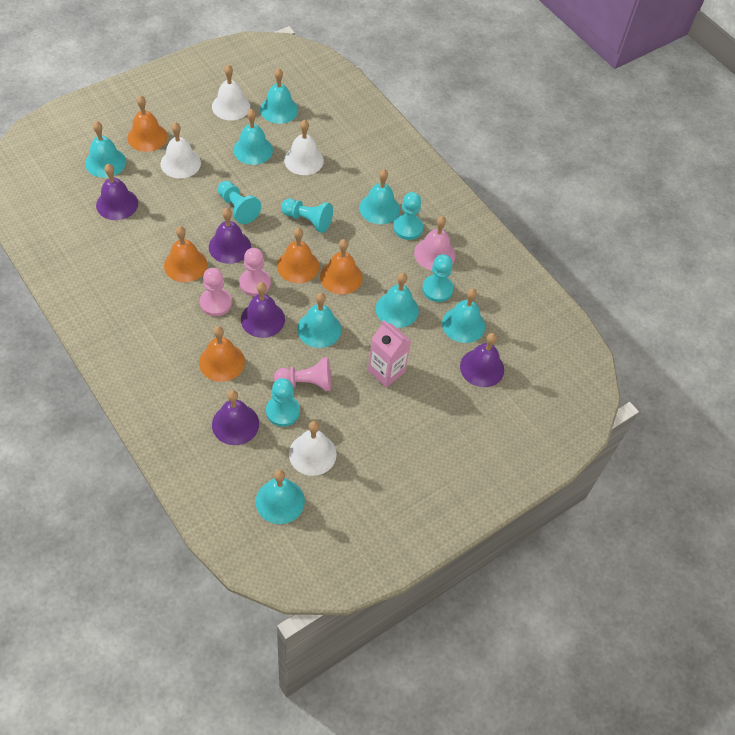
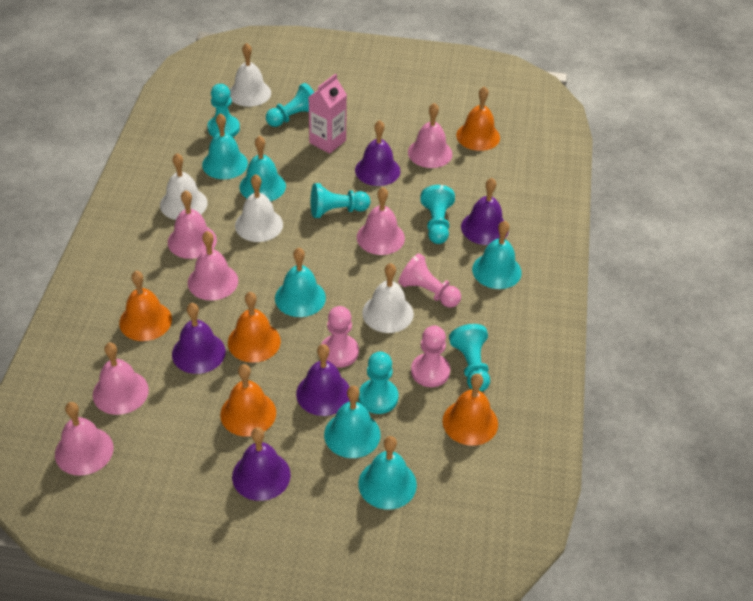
pink bell: 1 -> 6
turquoise bell: 8 -> 6
turquoise pawn: 5 -> 6

